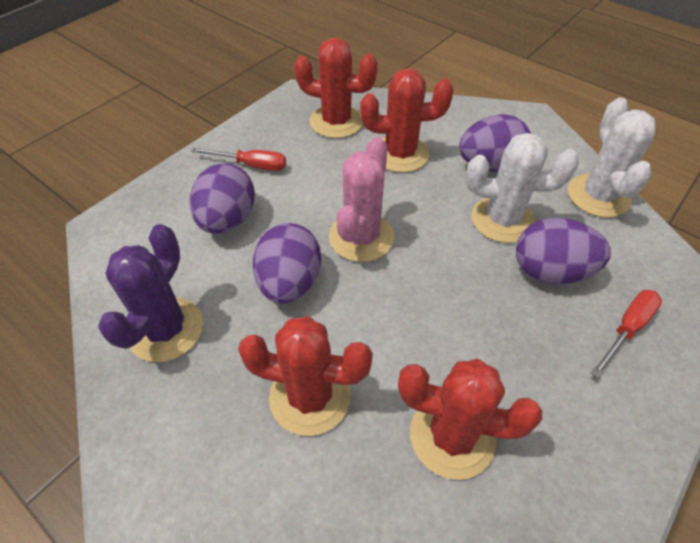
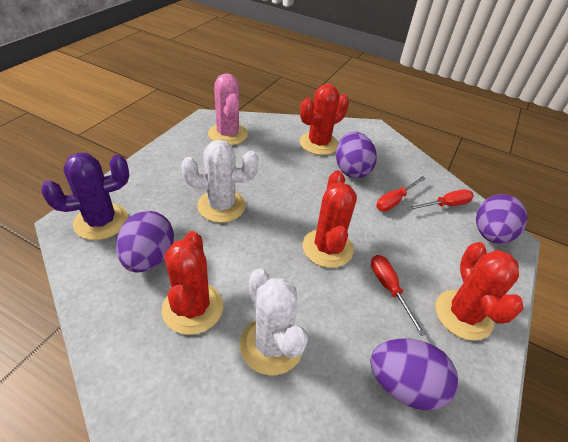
red screwdriver: 2 -> 3

